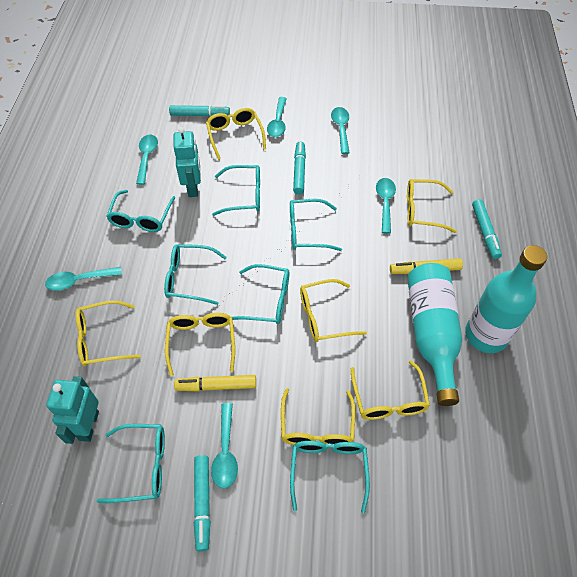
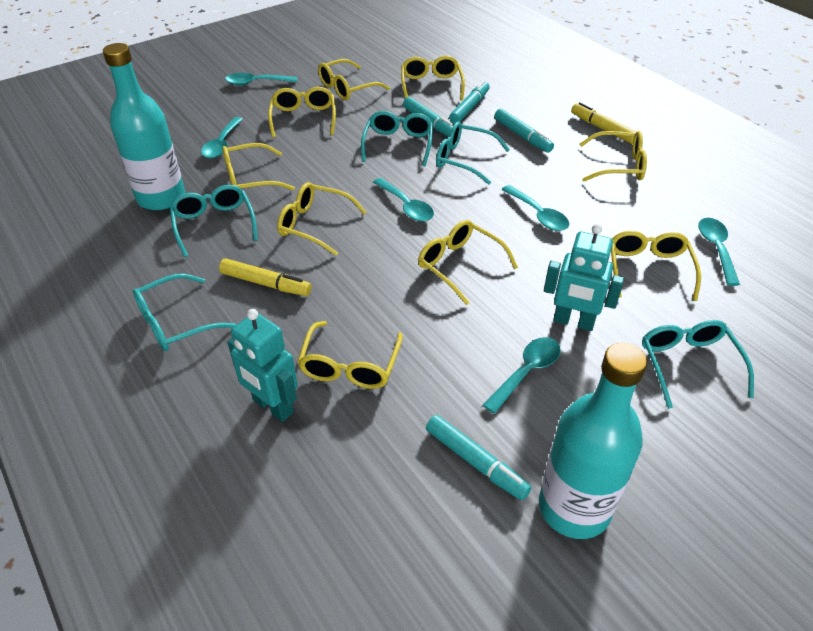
turquoise glasses: 7 -> 5
yellow glasses: 7 -> 9

